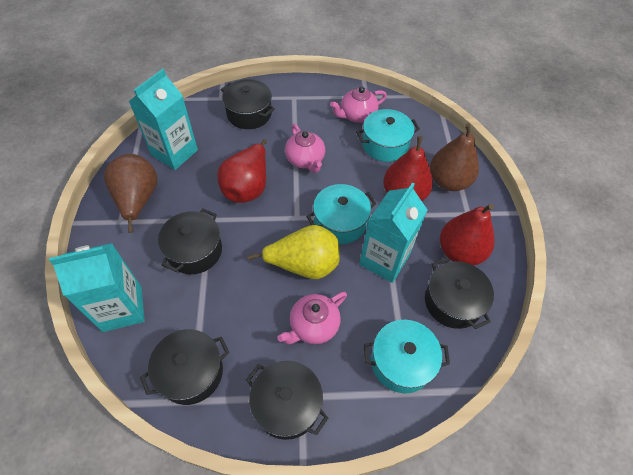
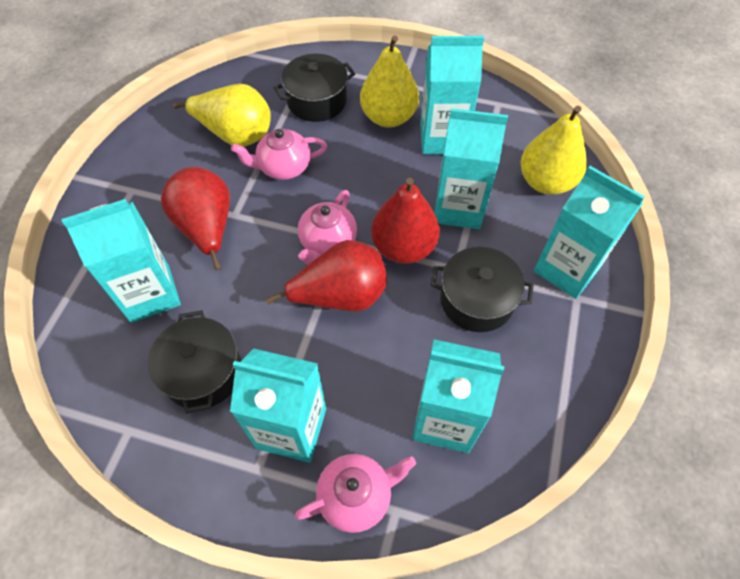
black pot: 5 -> 3
brown pear: 2 -> 0
turquoise carton: 3 -> 6
turquoise pot: 3 -> 0
yellow pear: 1 -> 3

